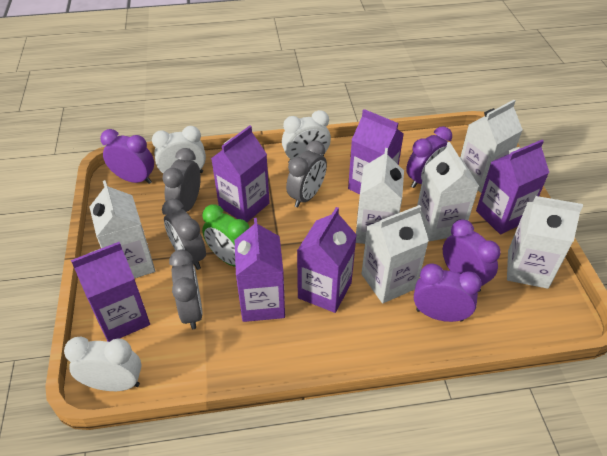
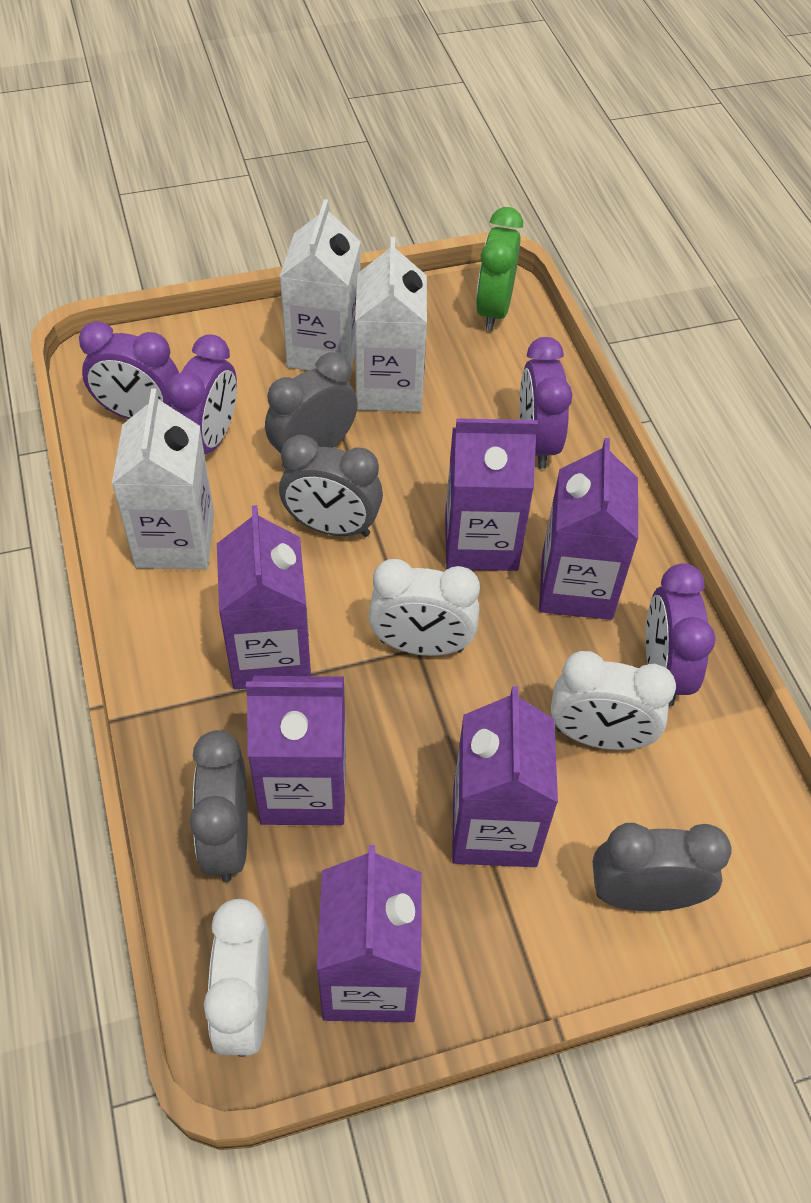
white carton: 6 -> 3

